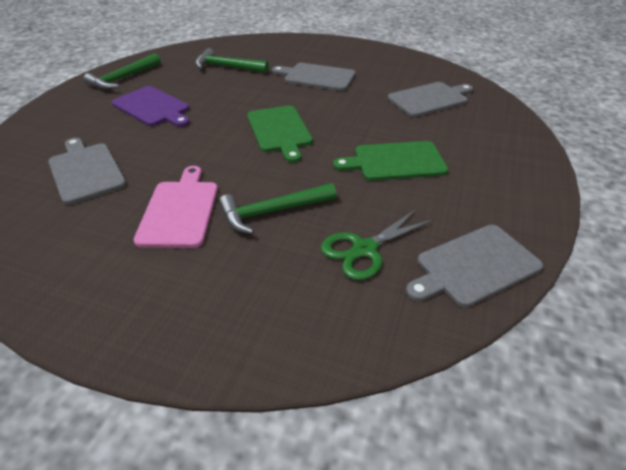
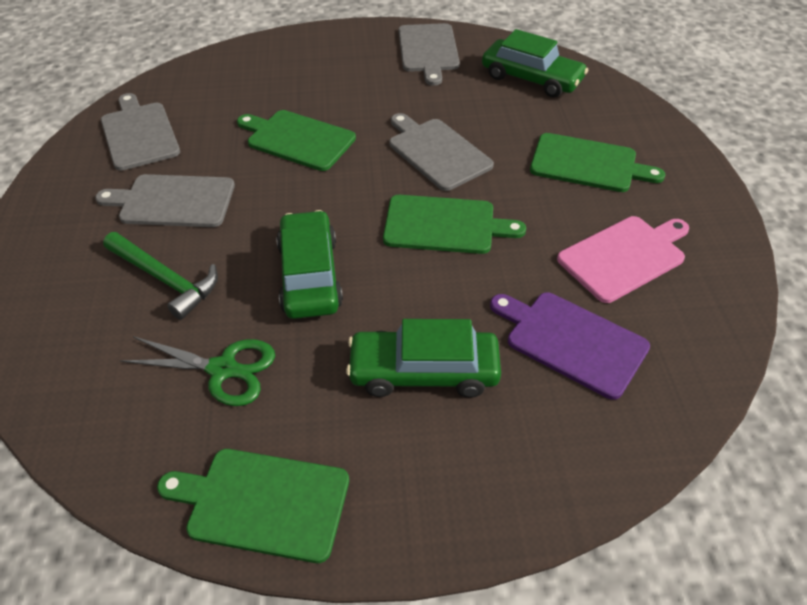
green car: 0 -> 3
green cutting board: 2 -> 4
green hammer: 3 -> 1

